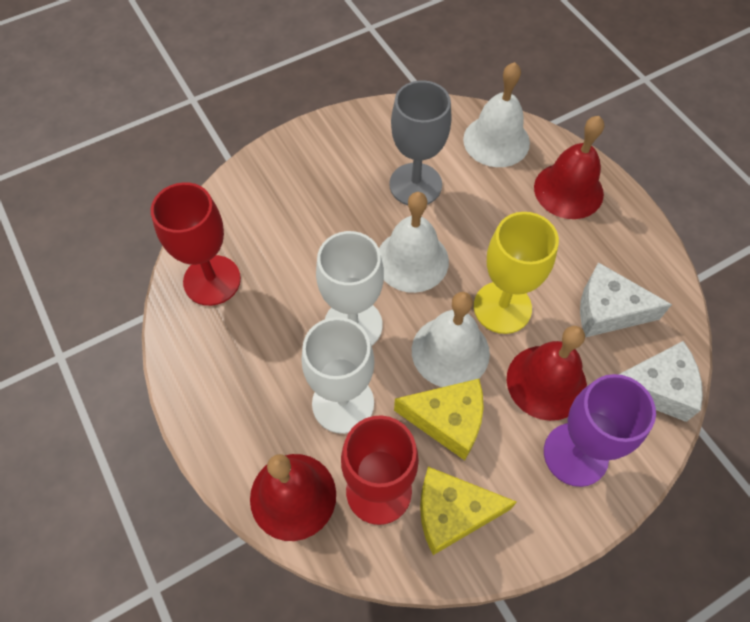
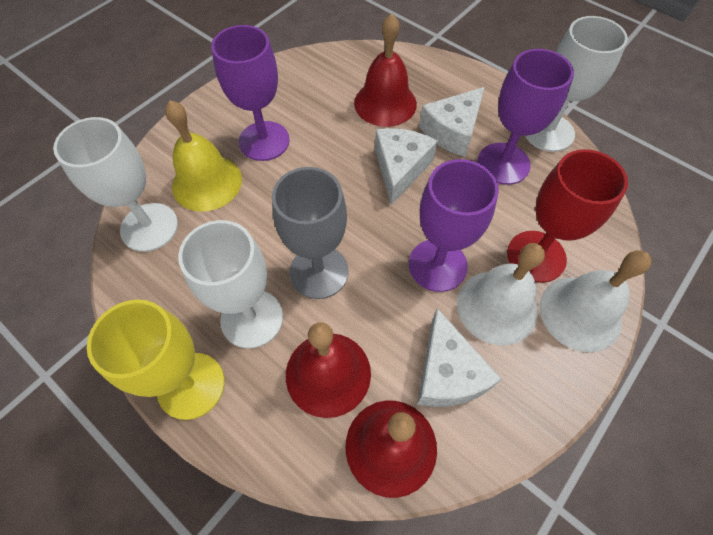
purple goblet: 1 -> 3
red goblet: 2 -> 1
white bell: 3 -> 2
white cheese: 2 -> 3
white goblet: 2 -> 3
yellow bell: 0 -> 1
yellow cheese: 2 -> 0

